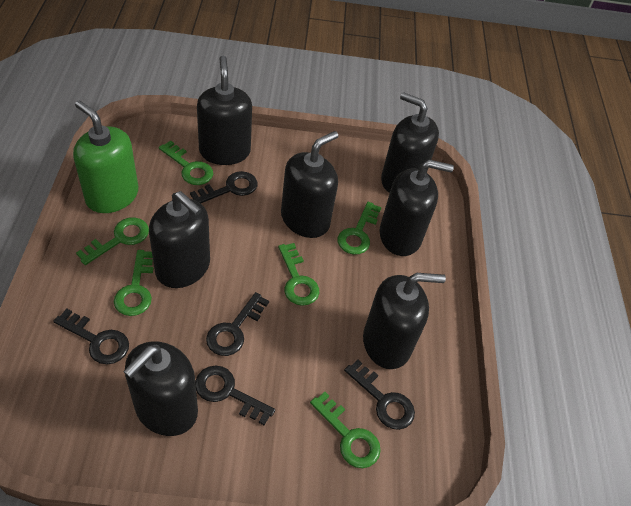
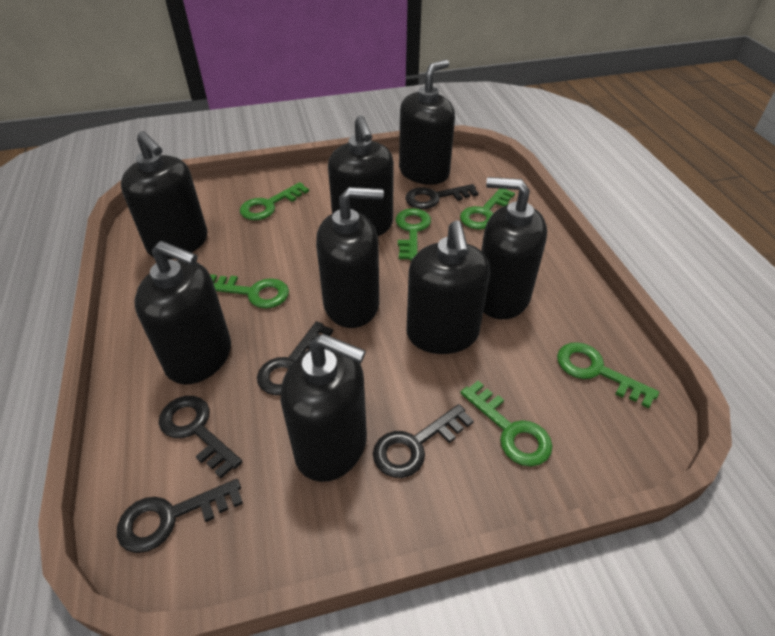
black soap dispenser: 7 -> 8
green soap dispenser: 1 -> 0

